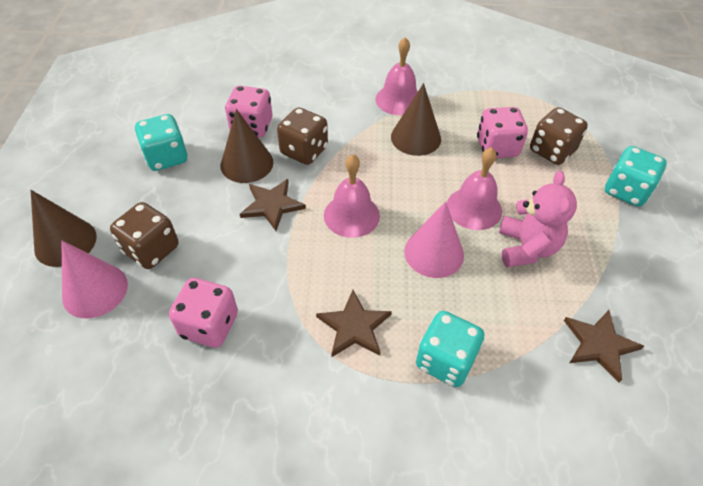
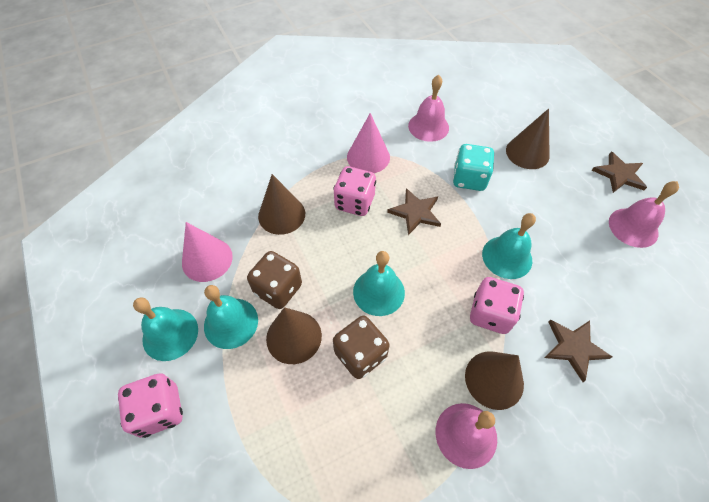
brown cone: 3 -> 4
brown dice: 3 -> 2
pink teddy bear: 1 -> 0
turquoise bell: 0 -> 4
turquoise dice: 3 -> 1

